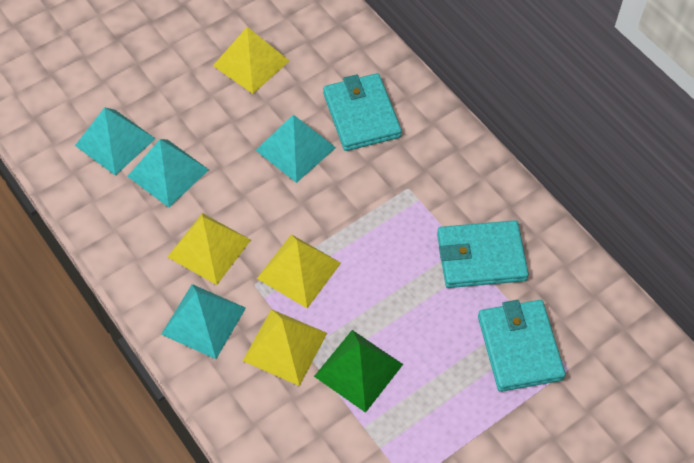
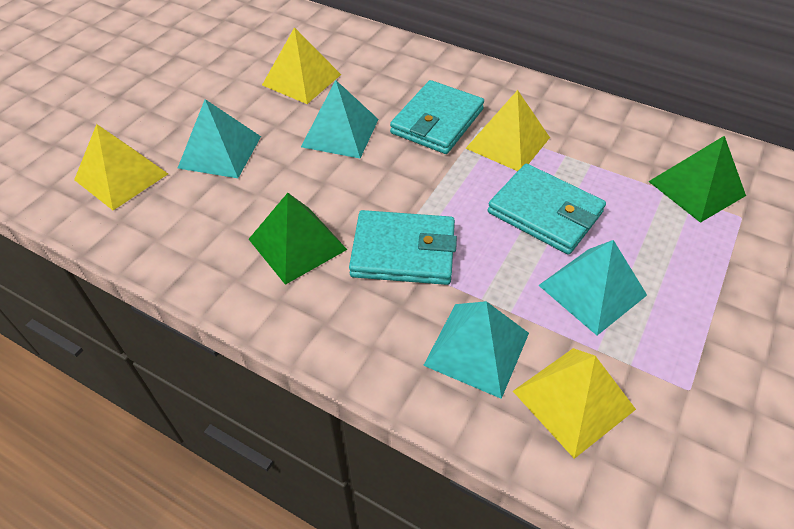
green pyramid: 1 -> 2

